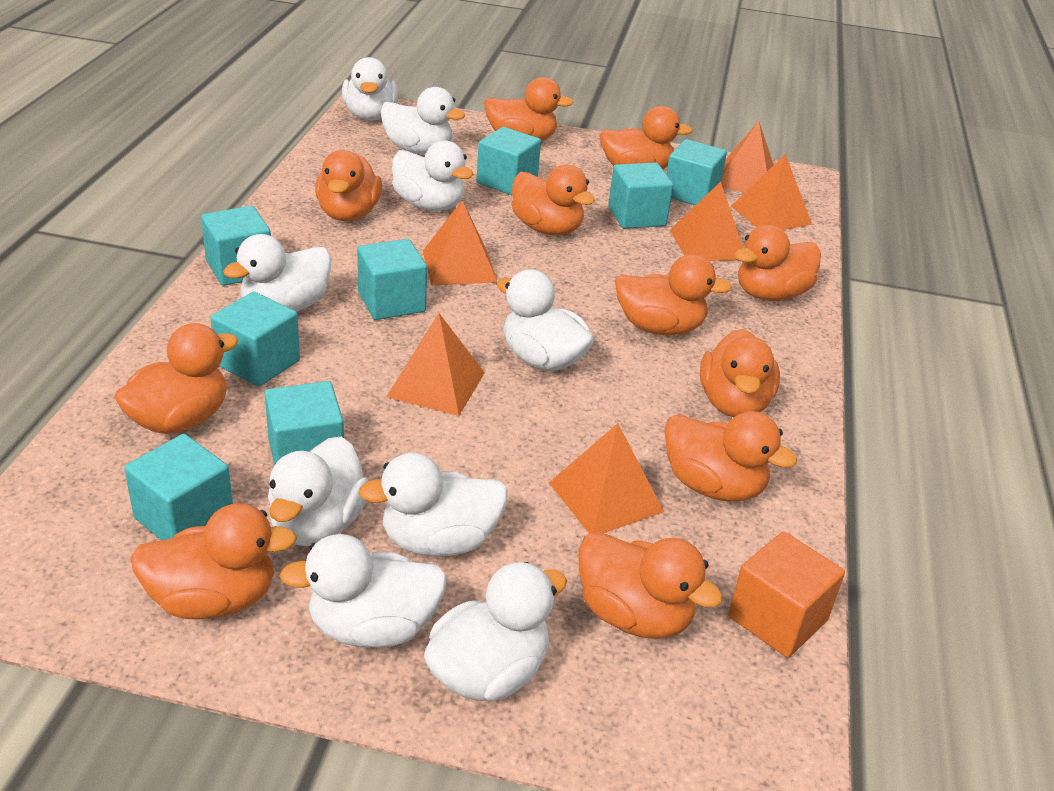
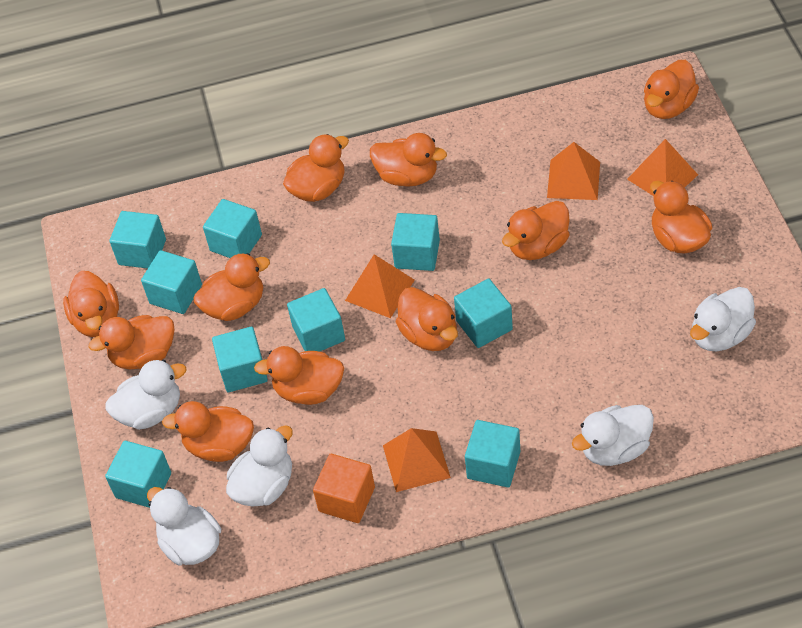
orange pyramid: 6 -> 4
turquoise cube: 8 -> 9
white duck: 9 -> 5

